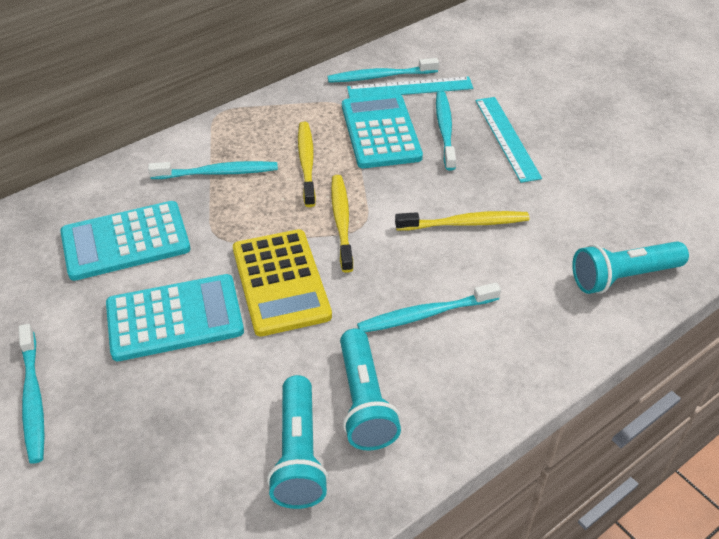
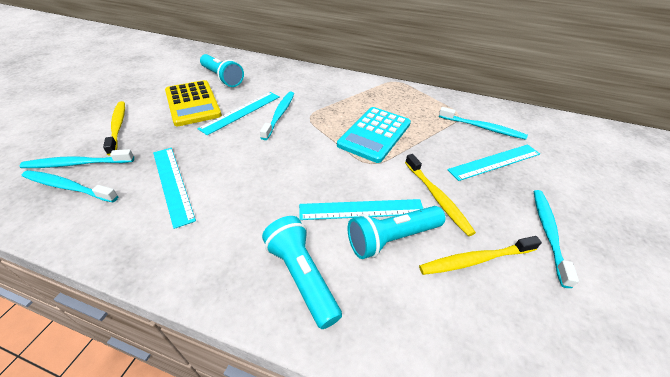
turquoise calculator: 3 -> 1
turquoise ruler: 2 -> 4

